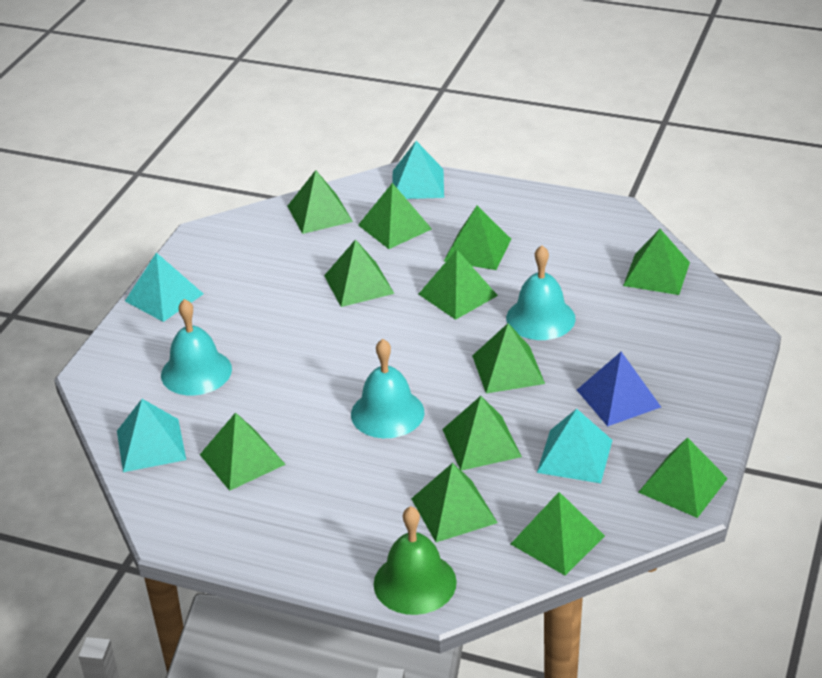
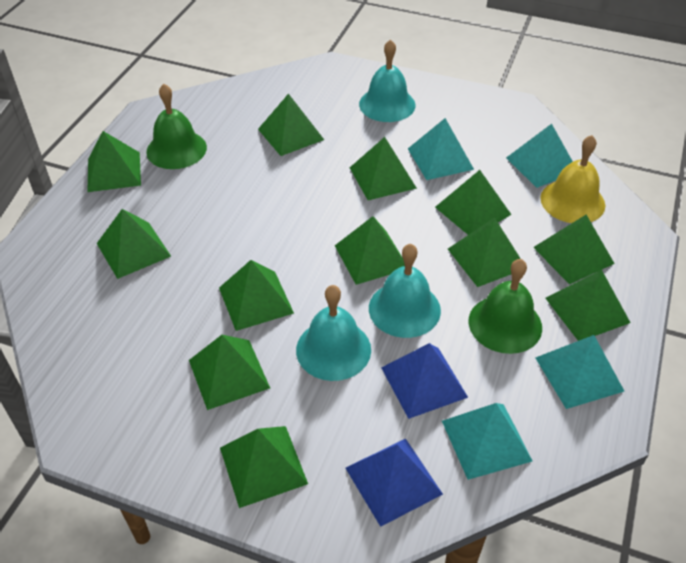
blue pyramid: 1 -> 2
green bell: 1 -> 2
yellow bell: 0 -> 1

